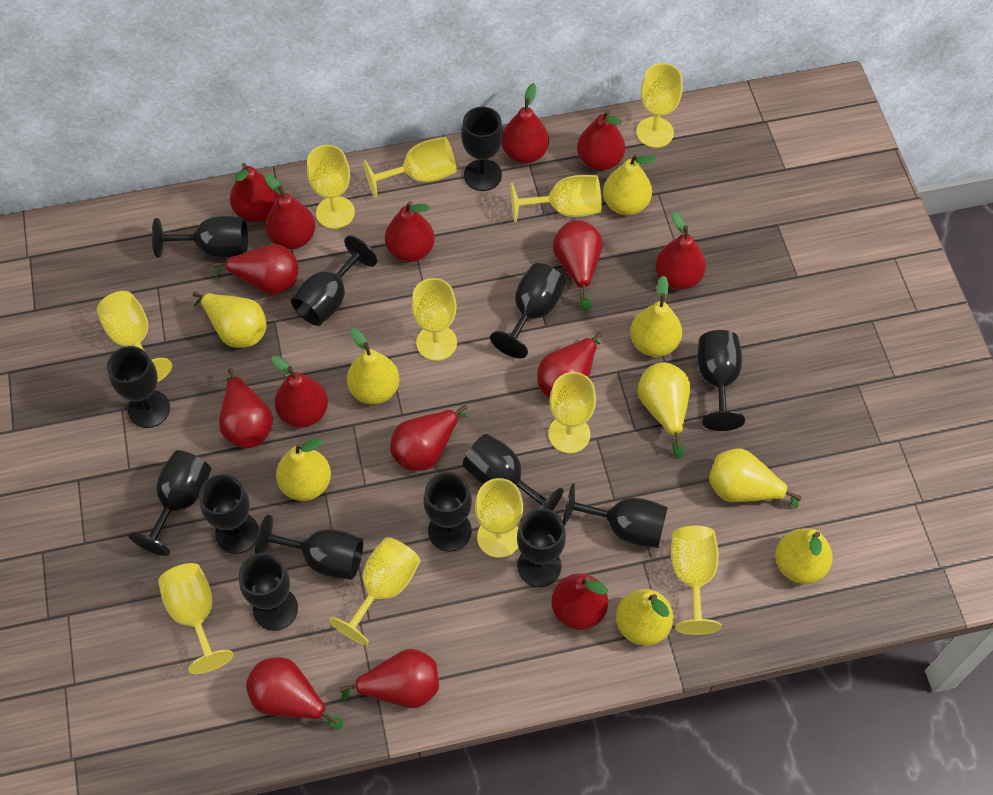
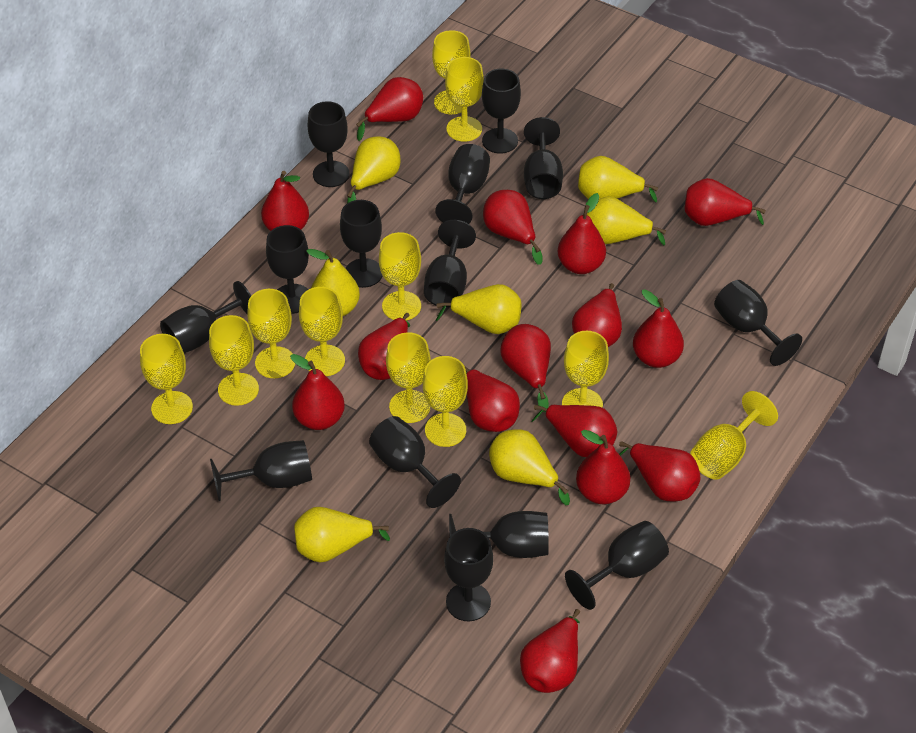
yellow pear: 9 -> 7

